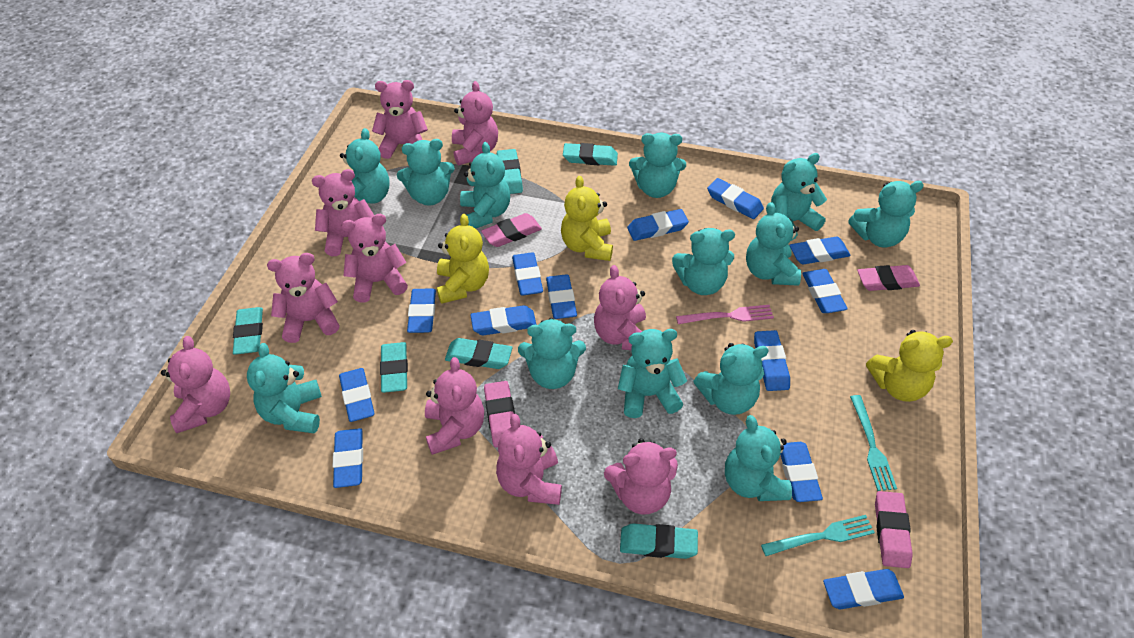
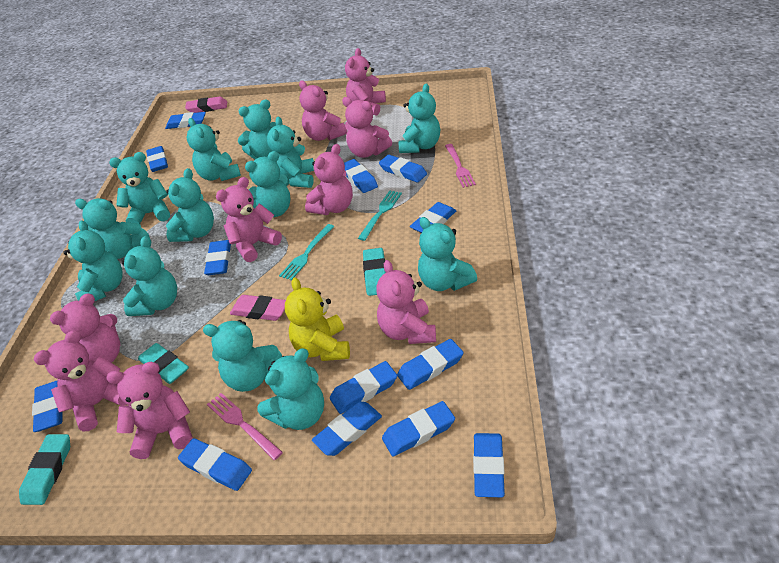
pink eraser: 4 -> 2
pink fork: 1 -> 2
pink teddy bear: 10 -> 9
turquoise eraser: 6 -> 3
yellow teddy bear: 3 -> 1

